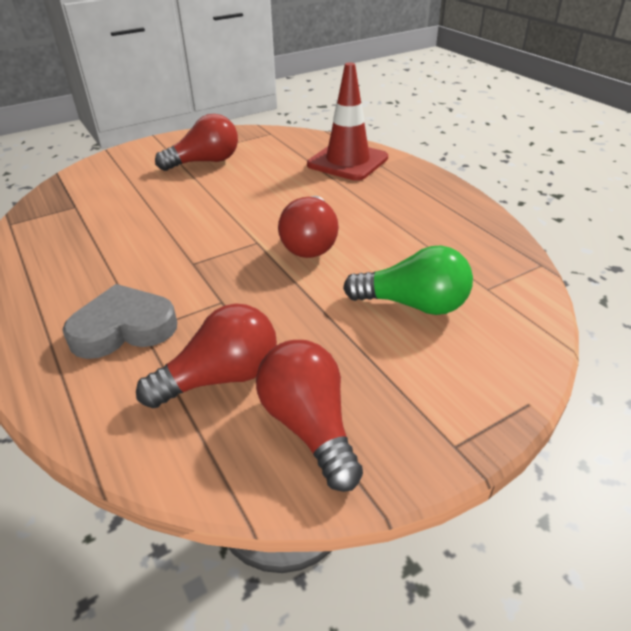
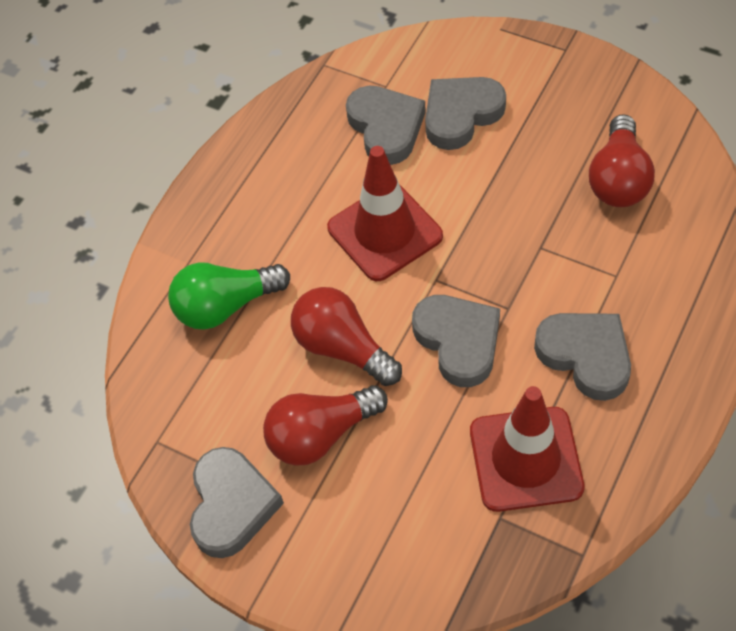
grey heart: 1 -> 5
red light bulb: 4 -> 3
red traffic cone: 1 -> 2

